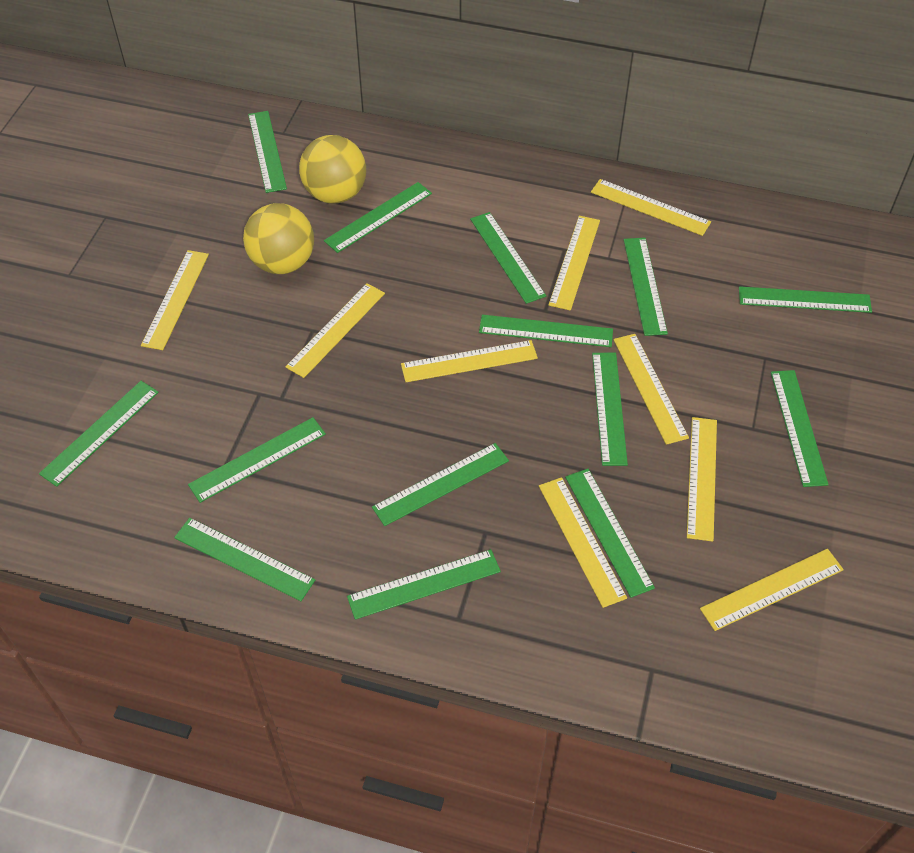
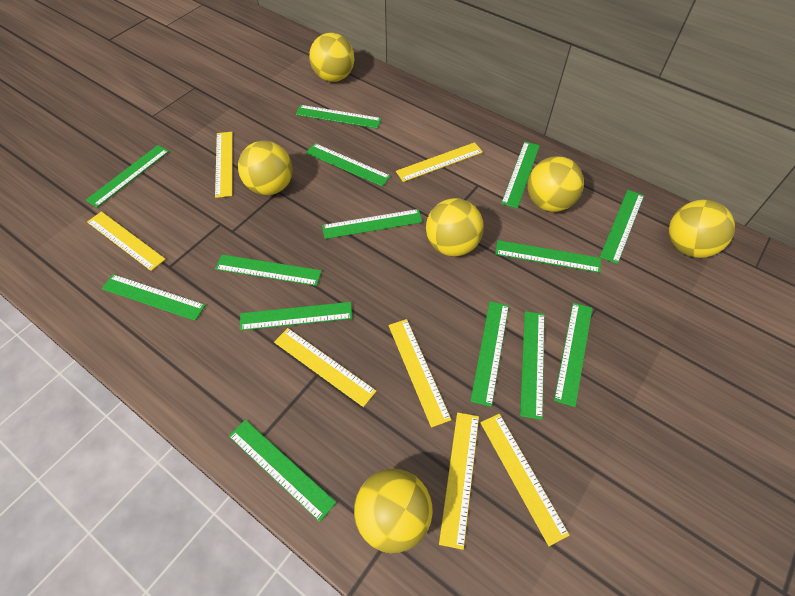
yellow ball: 2 -> 6
yellow ruler: 9 -> 7

